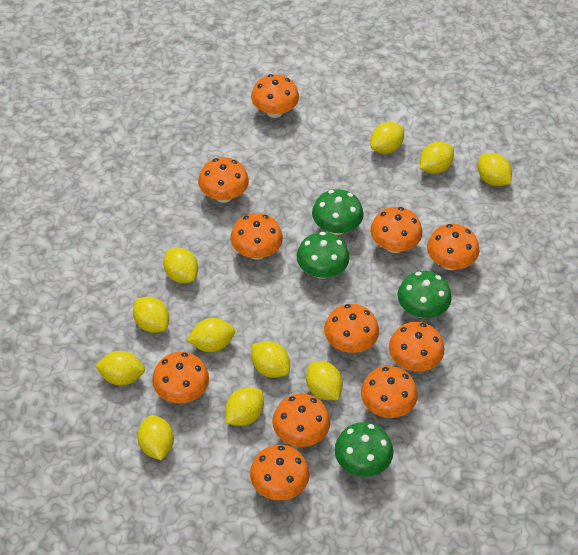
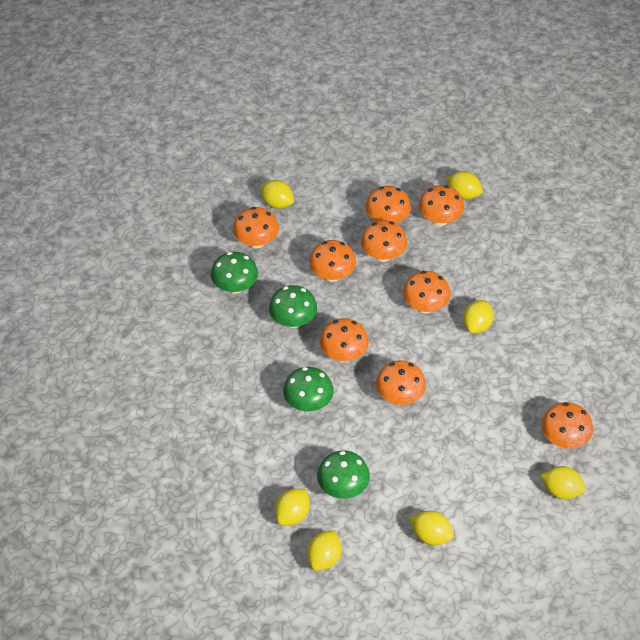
orange mushroom: 11 -> 9
yellow lemon: 11 -> 7

